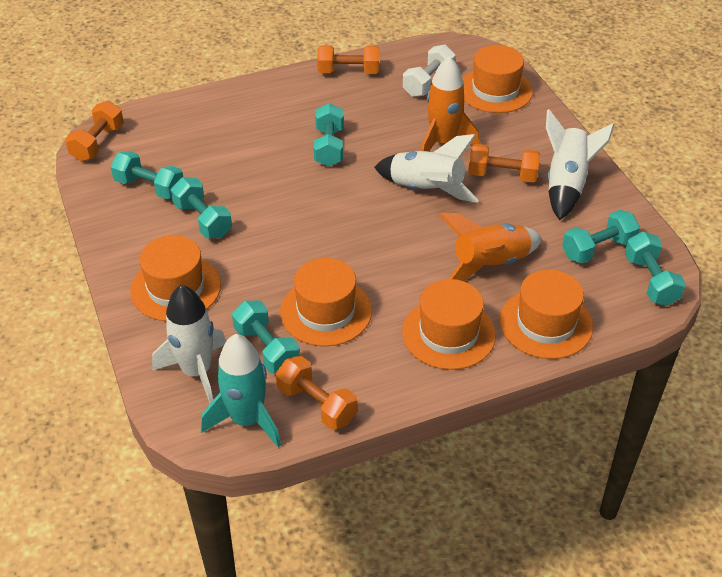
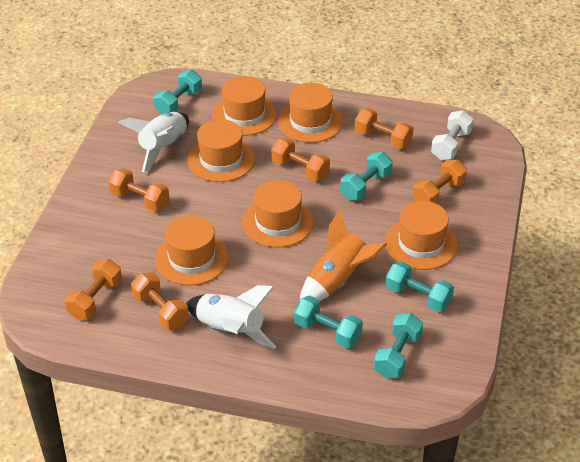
orange dumbbell: 4 -> 6
orange hat: 5 -> 6
orange rocket: 2 -> 1
turquoise dumbbell: 6 -> 5
turquoise rocket: 1 -> 0
white rocket: 3 -> 2

